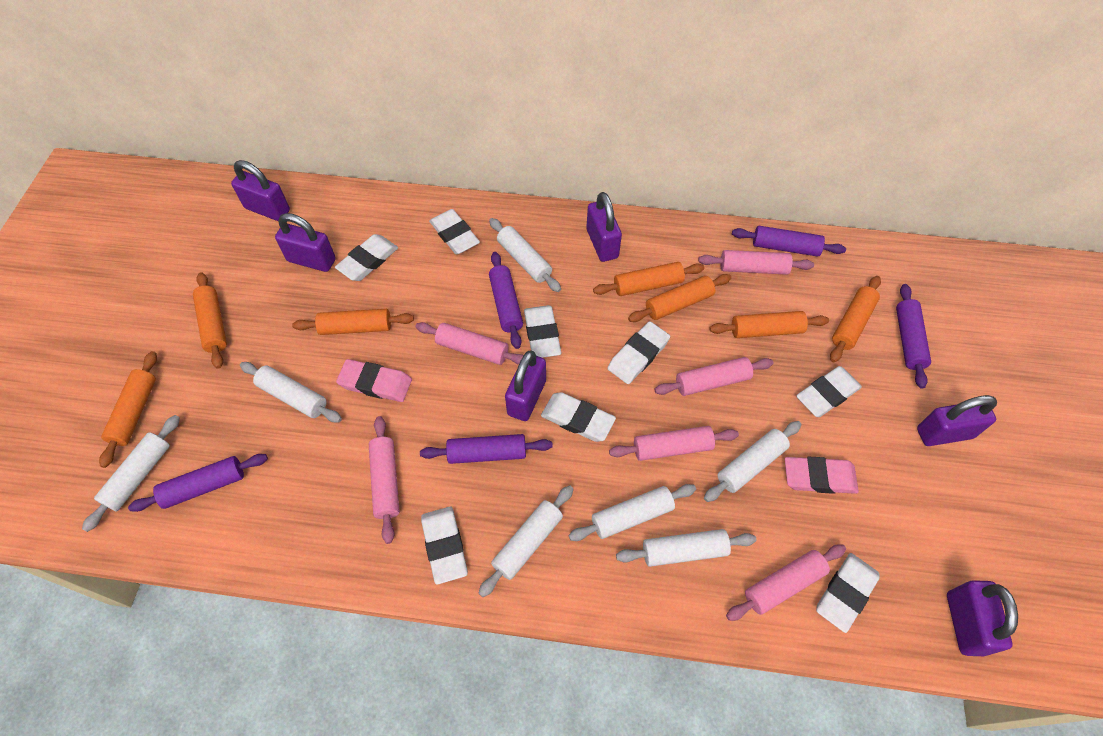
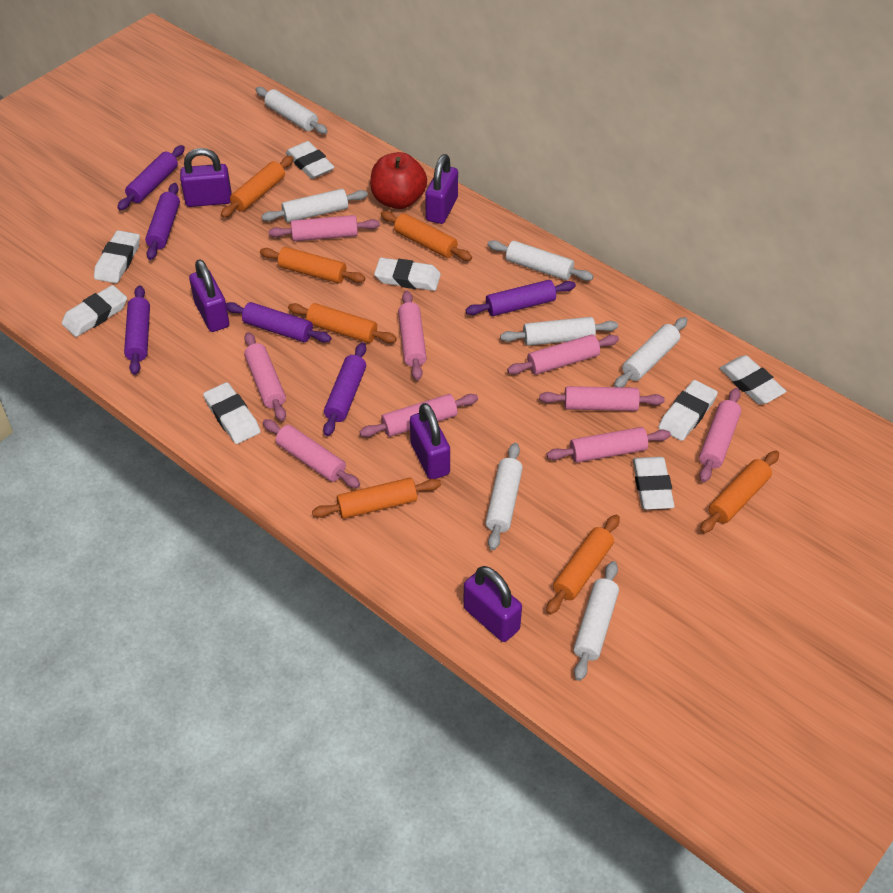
pink eraser: 2 -> 0
pink rolling pin: 6 -> 9
purple padlock: 6 -> 5
purple rolling pin: 5 -> 6
red apple: 0 -> 1

